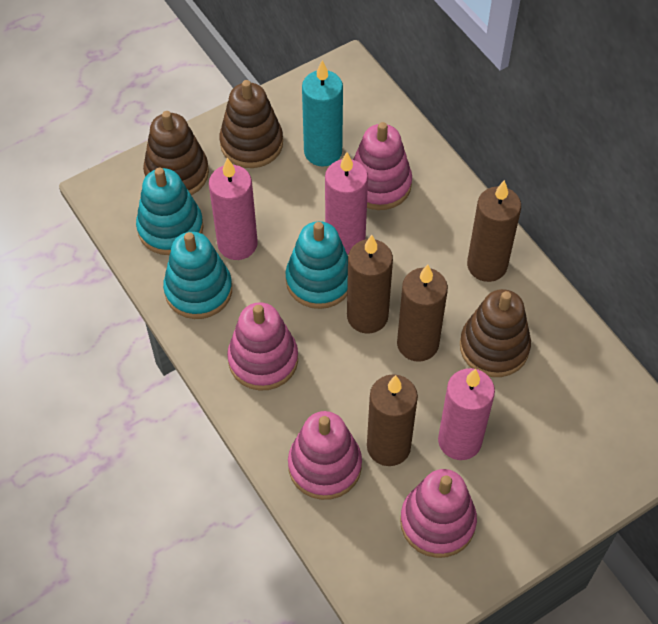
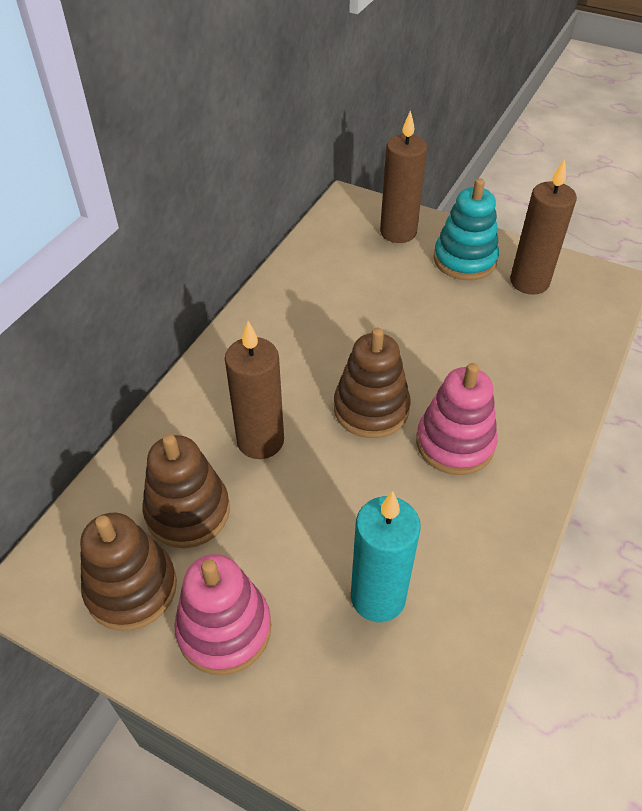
brown candle: 4 -> 3
pink candle: 3 -> 0
pink stacking toy: 4 -> 2
turquoise stacking toy: 3 -> 1

